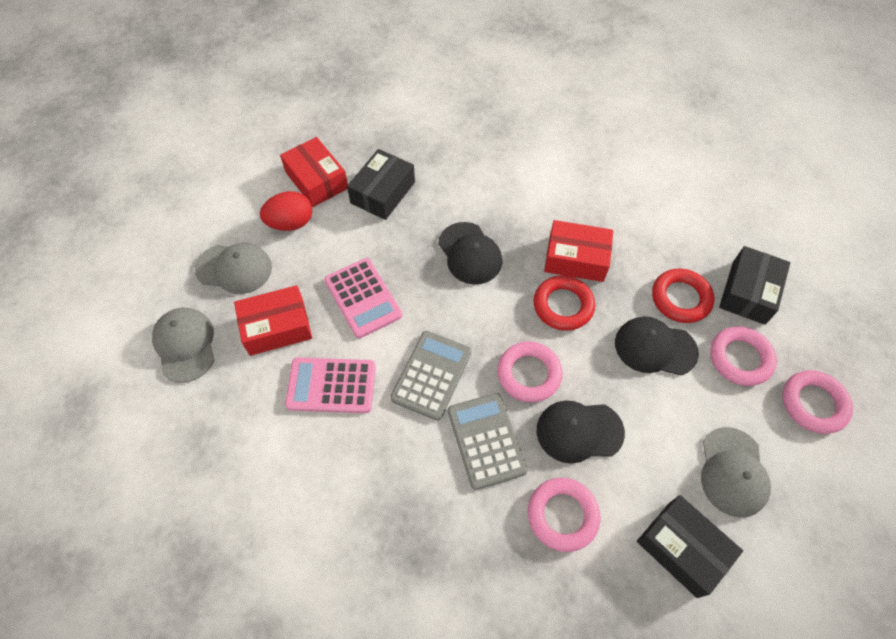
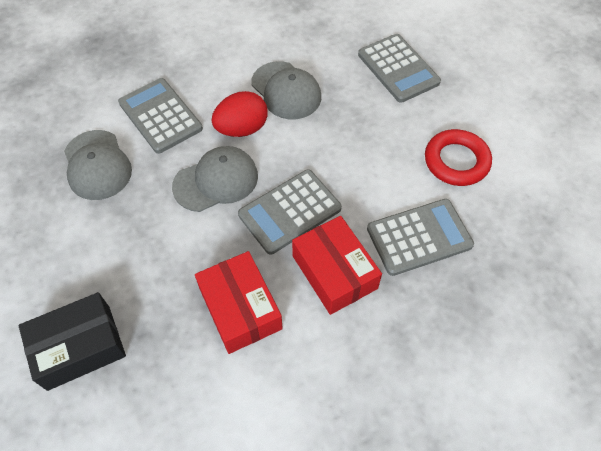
black box: 3 -> 1
black cap: 3 -> 0
grey calculator: 2 -> 4
pink calculator: 2 -> 0
pink ring: 4 -> 0
red box: 3 -> 2
red ring: 2 -> 1

